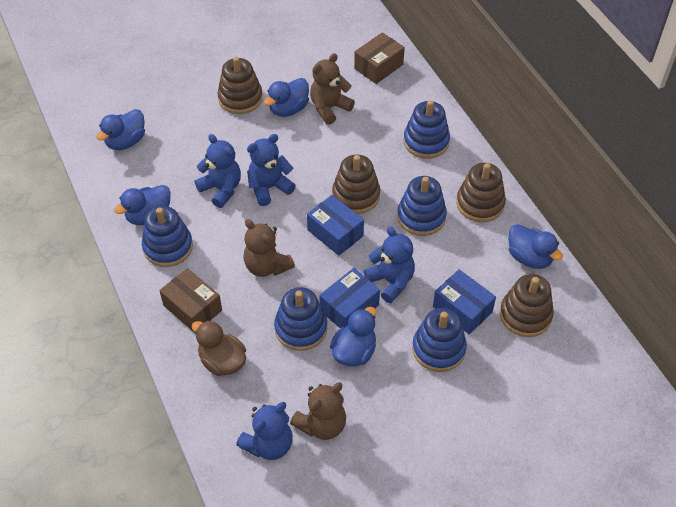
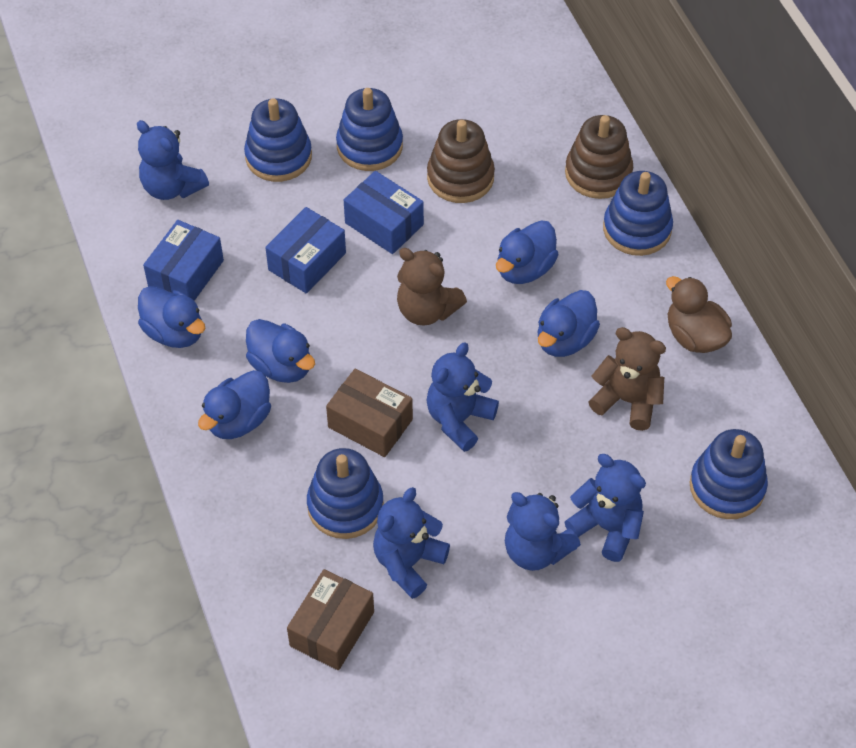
blue teddy bear: 4 -> 5
brown stacking toy: 4 -> 2
brown teddy bear: 3 -> 2

